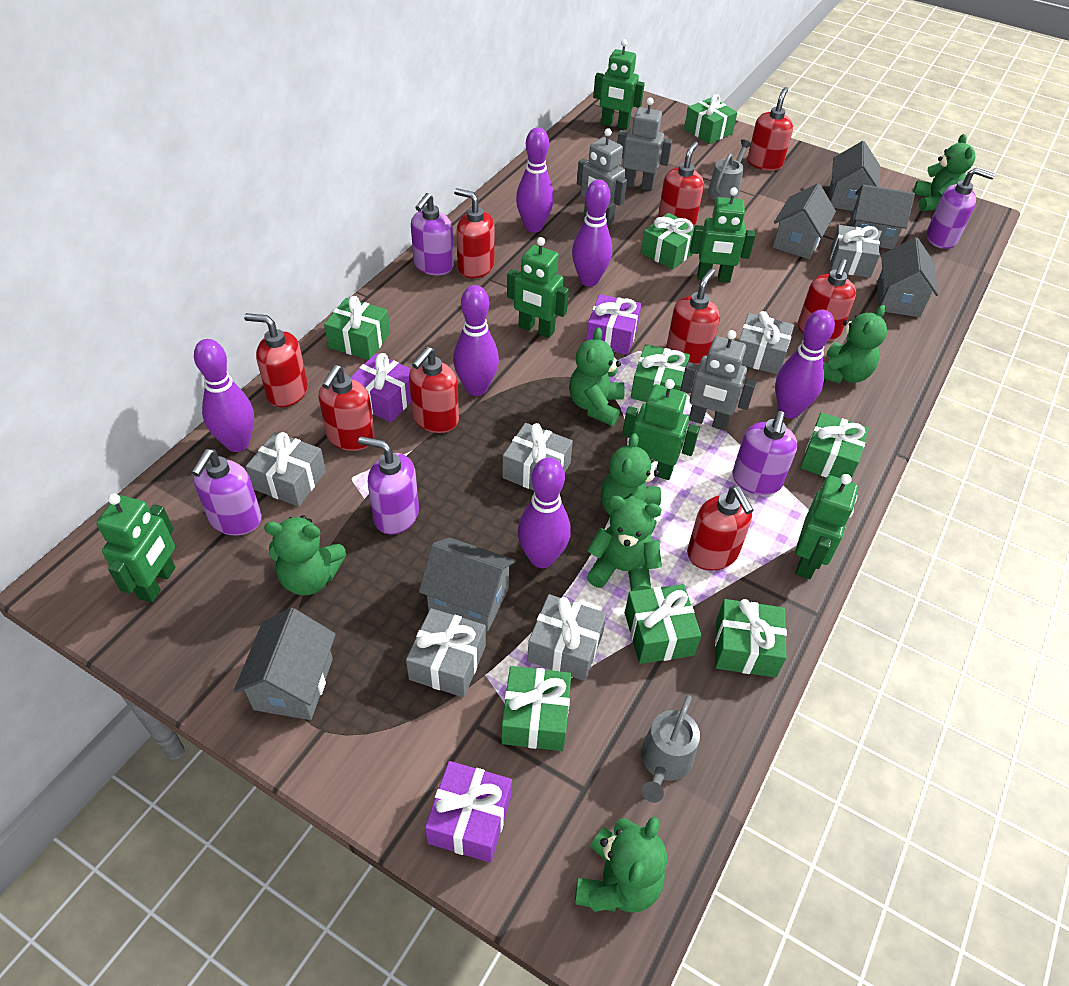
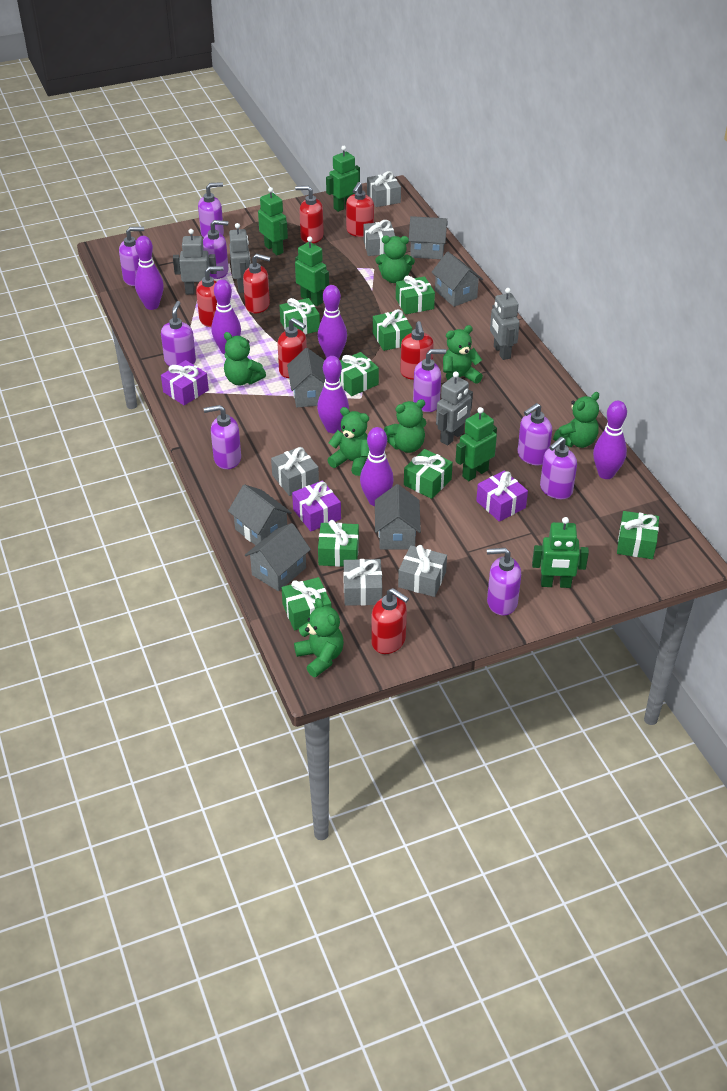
green robot: 6 -> 5
grey gift: 6 -> 5
grey robot: 3 -> 4
grey watering can: 2 -> 0
purple soap dispenser: 5 -> 9
red soap dispenser: 9 -> 7

